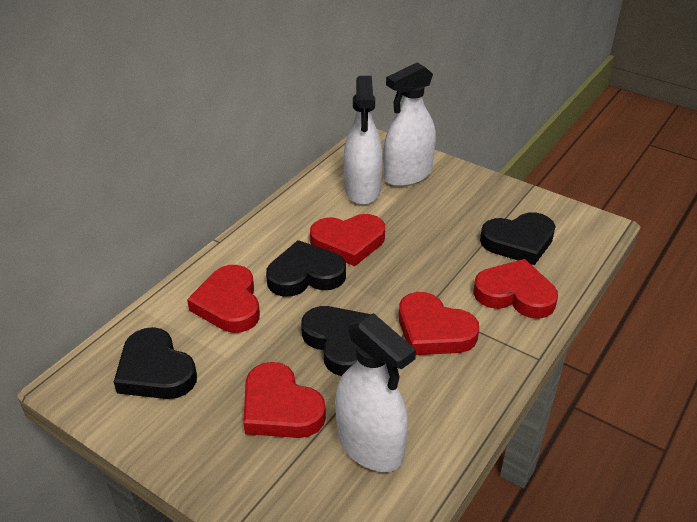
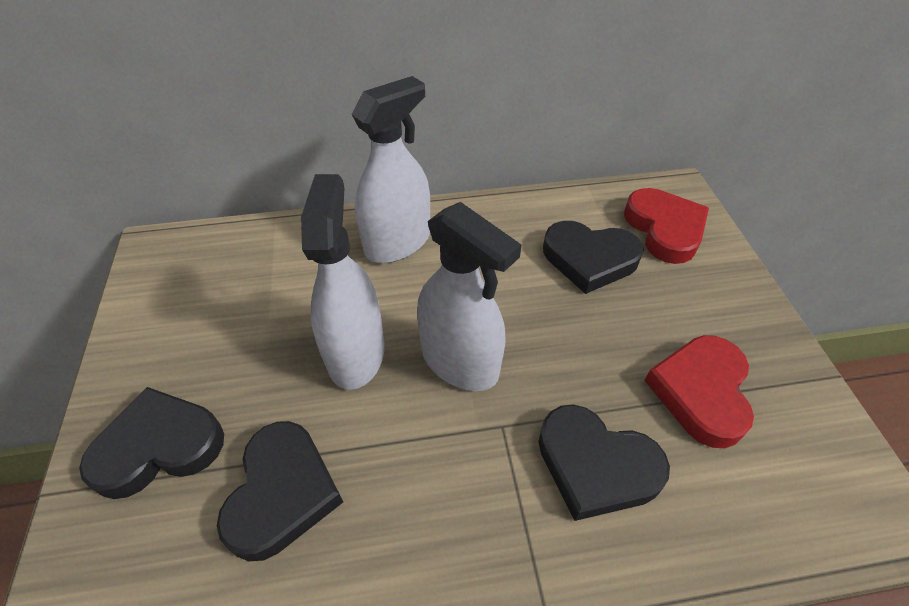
red heart: 5 -> 2

